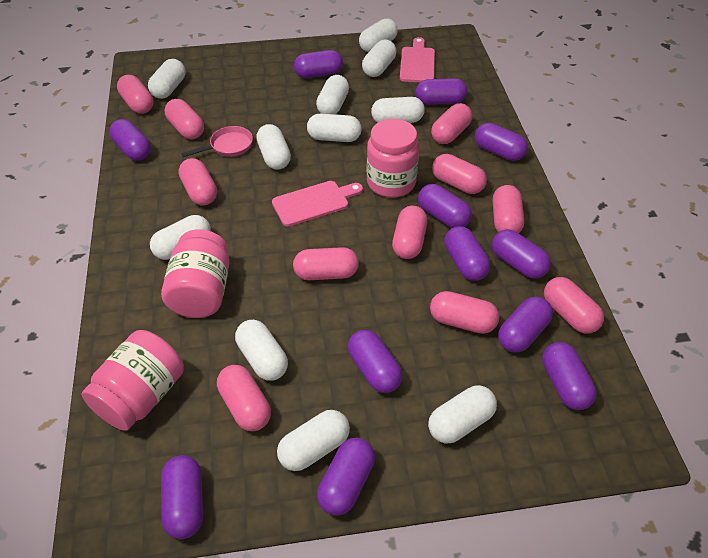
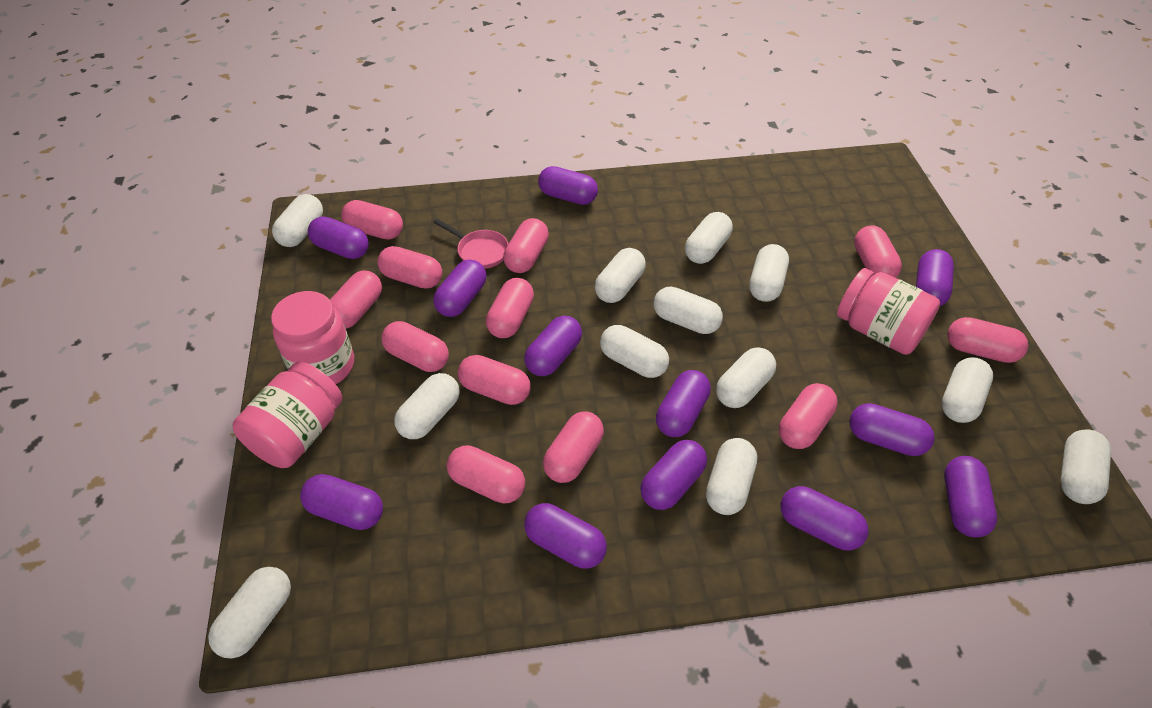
pink capsule: 11 -> 12
pink cutting board: 2 -> 0
white capsule: 11 -> 12

